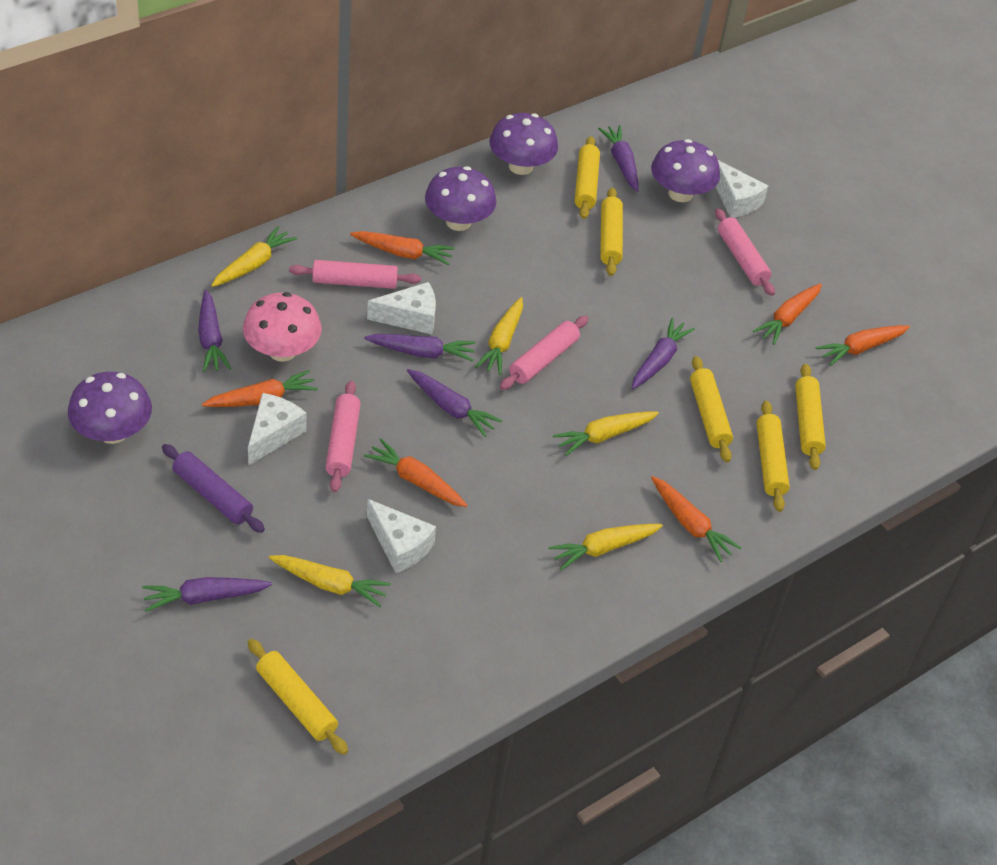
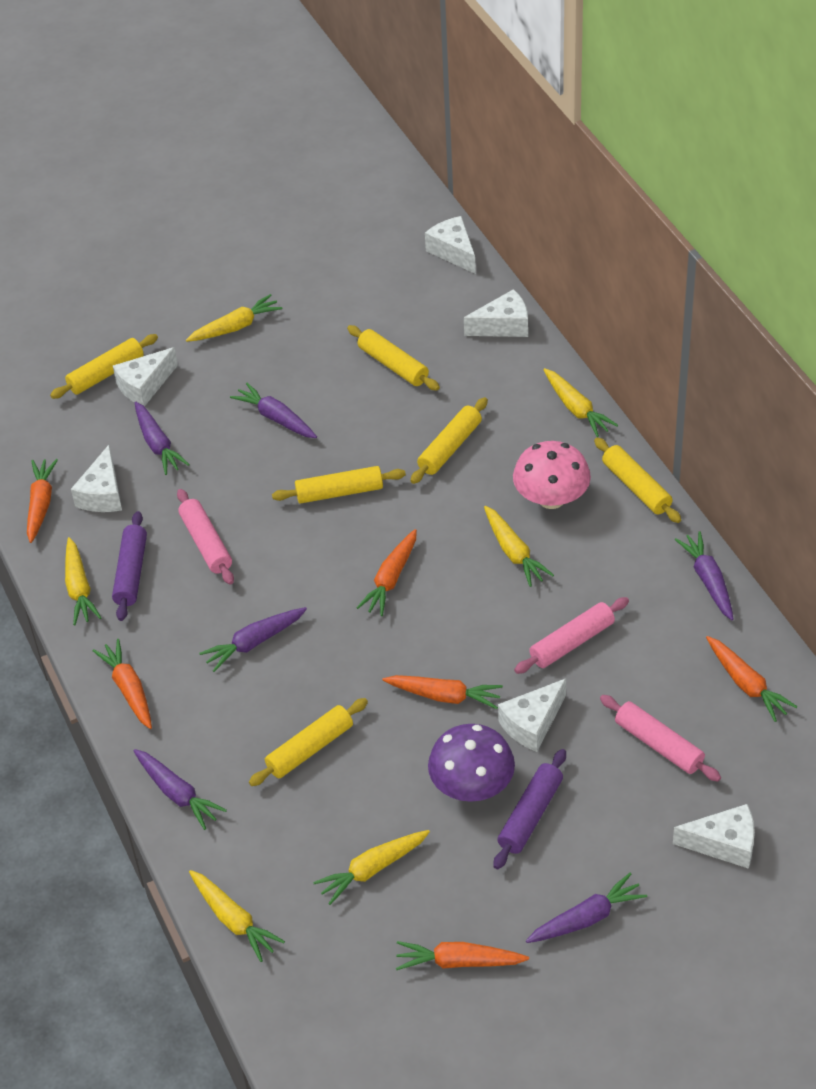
pink rolling pin: 4 -> 3
purple mushroom: 4 -> 1
purple rolling pin: 1 -> 2
white cheese: 4 -> 6
yellow carrot: 5 -> 6

